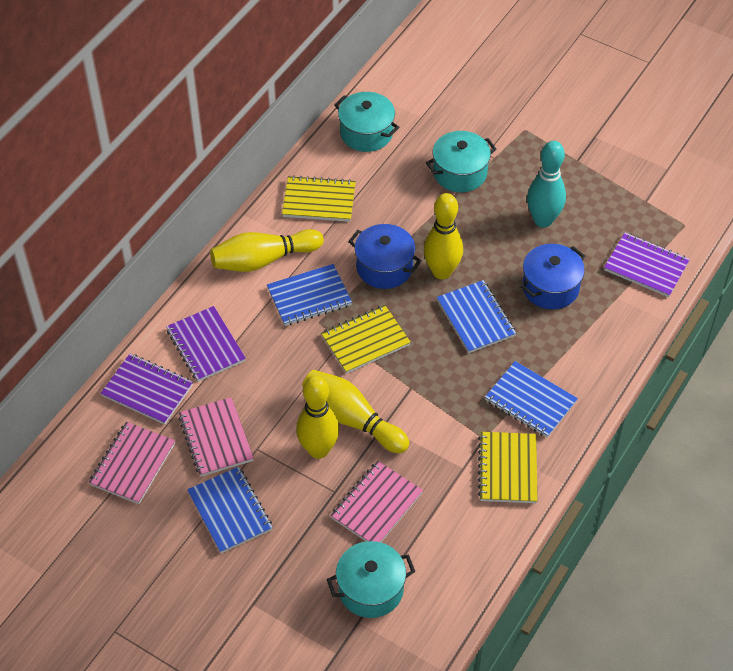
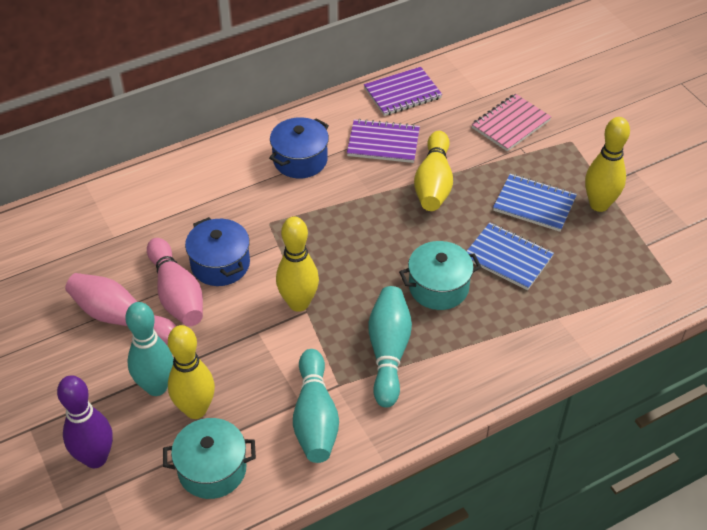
blue notebook: 4 -> 2
pink bowling pin: 0 -> 2
pink notebook: 3 -> 1
purple bowling pin: 0 -> 1
purple notebook: 3 -> 2
turquoise bowling pin: 1 -> 3
turquoise pot: 3 -> 2
yellow notebook: 3 -> 0

